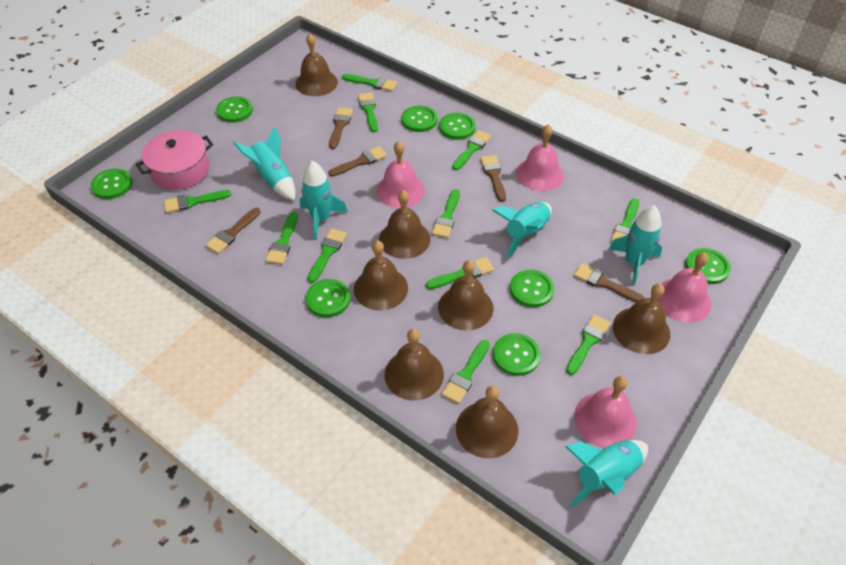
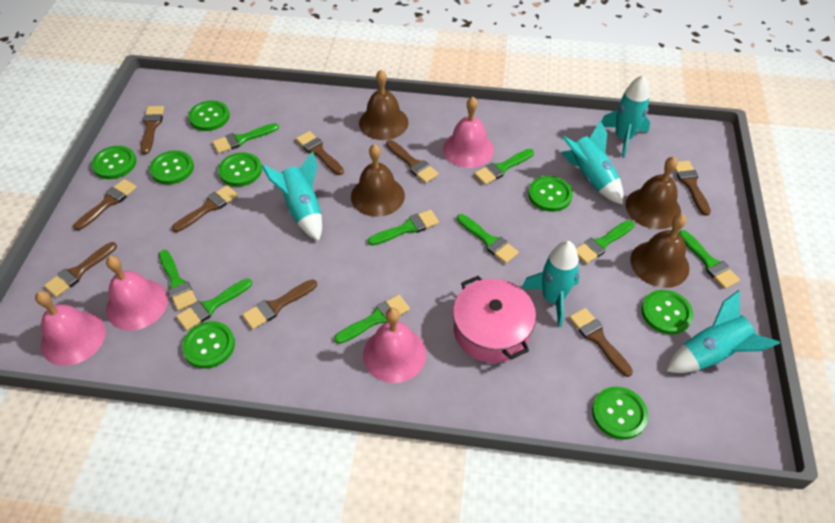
brown bell: 7 -> 4
brown brush: 5 -> 9
green brush: 11 -> 9

